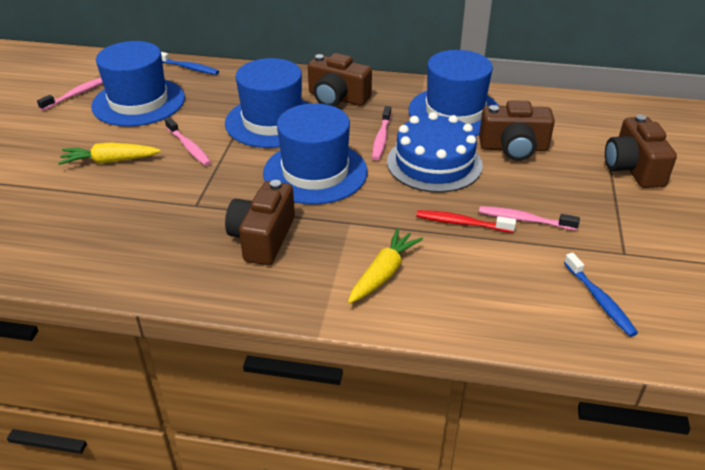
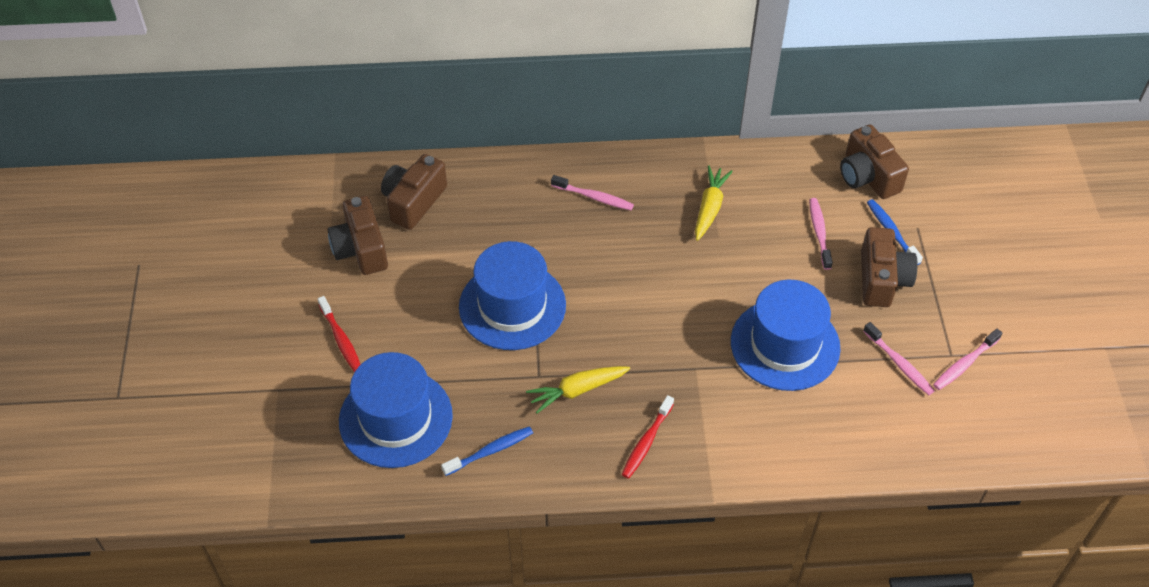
blue cake: 1 -> 0
blue hat: 4 -> 3
red toothbrush: 1 -> 2

